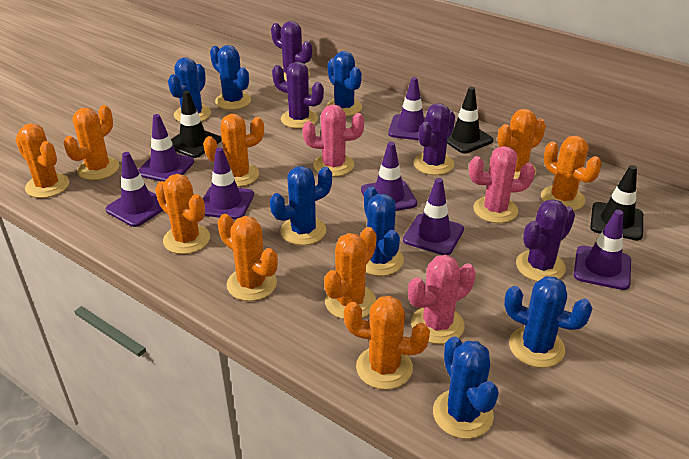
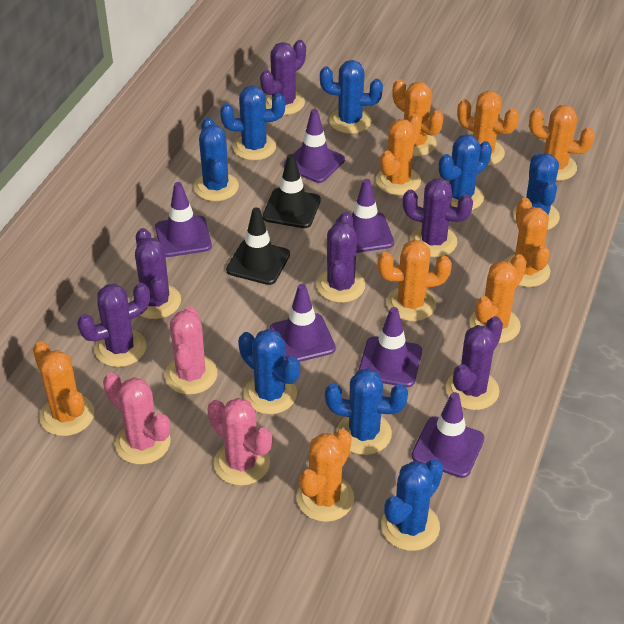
black traffic cone: 3 -> 2
blue cactus: 7 -> 8
purple cactus: 4 -> 6
purple traffic cone: 7 -> 6

